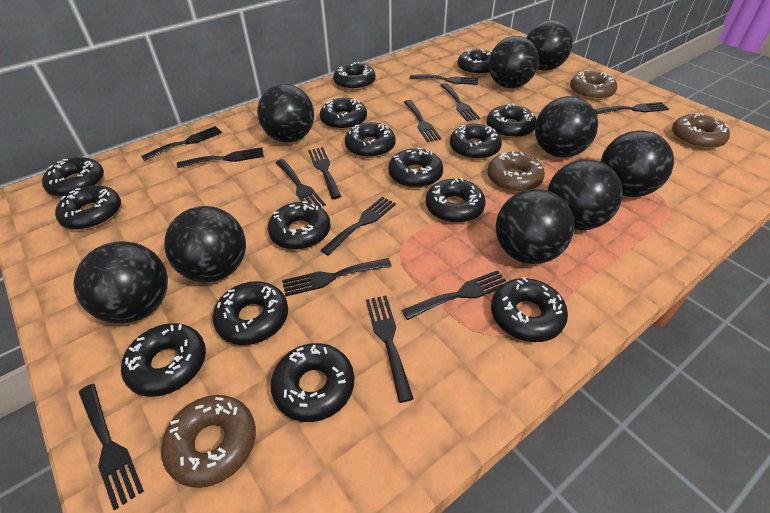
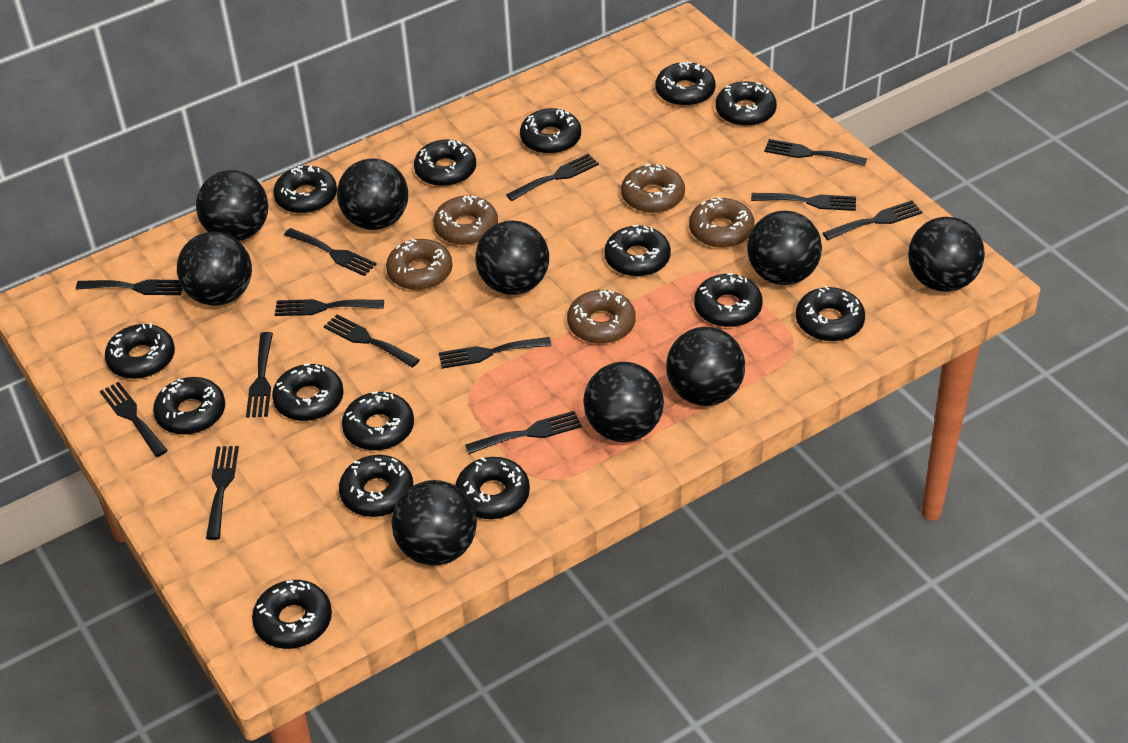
brown donut: 4 -> 5

